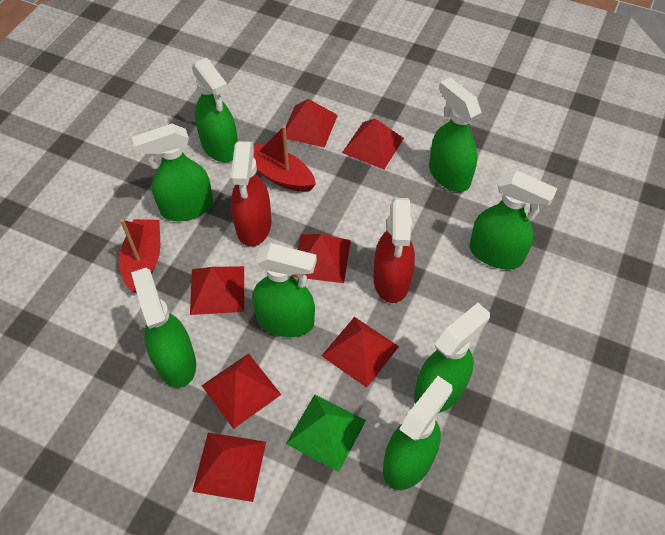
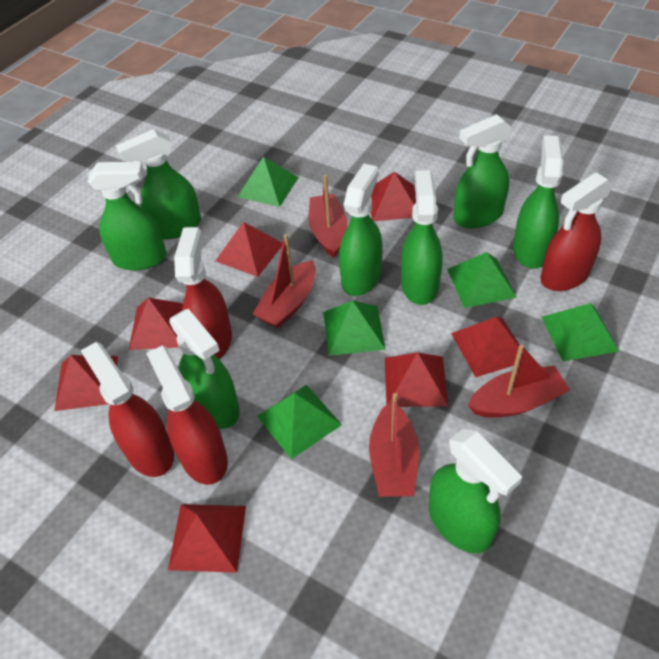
green pyramid: 1 -> 5
red boat: 2 -> 4
red spray bottle: 2 -> 4

